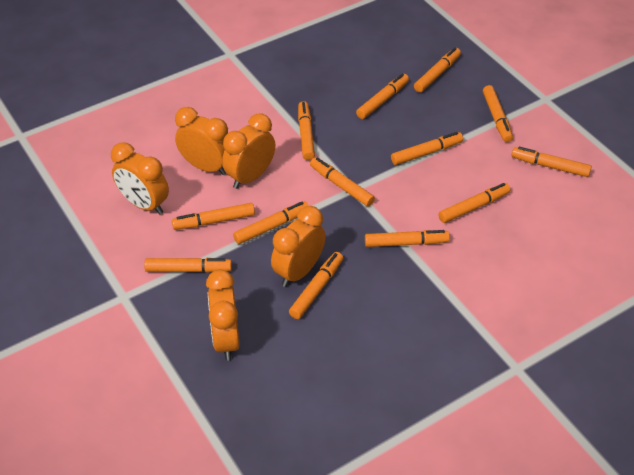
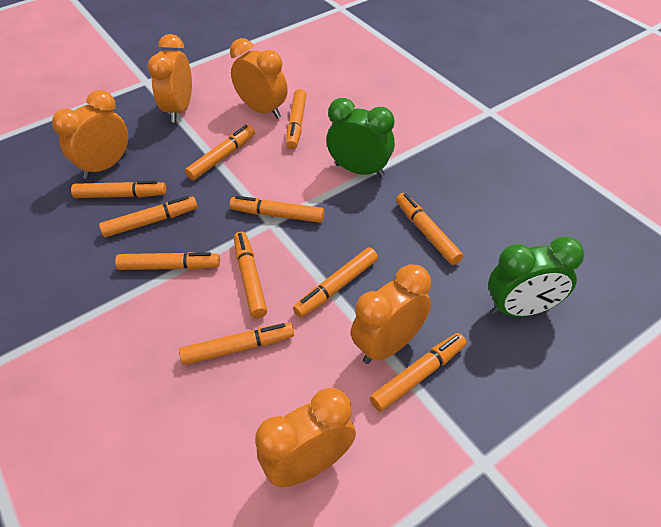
green clock: 0 -> 2
orange marker: 13 -> 11

